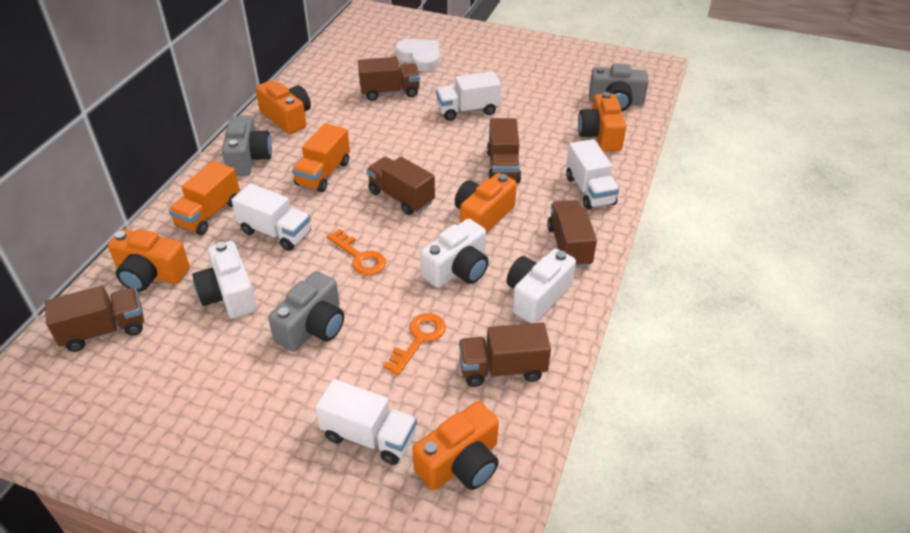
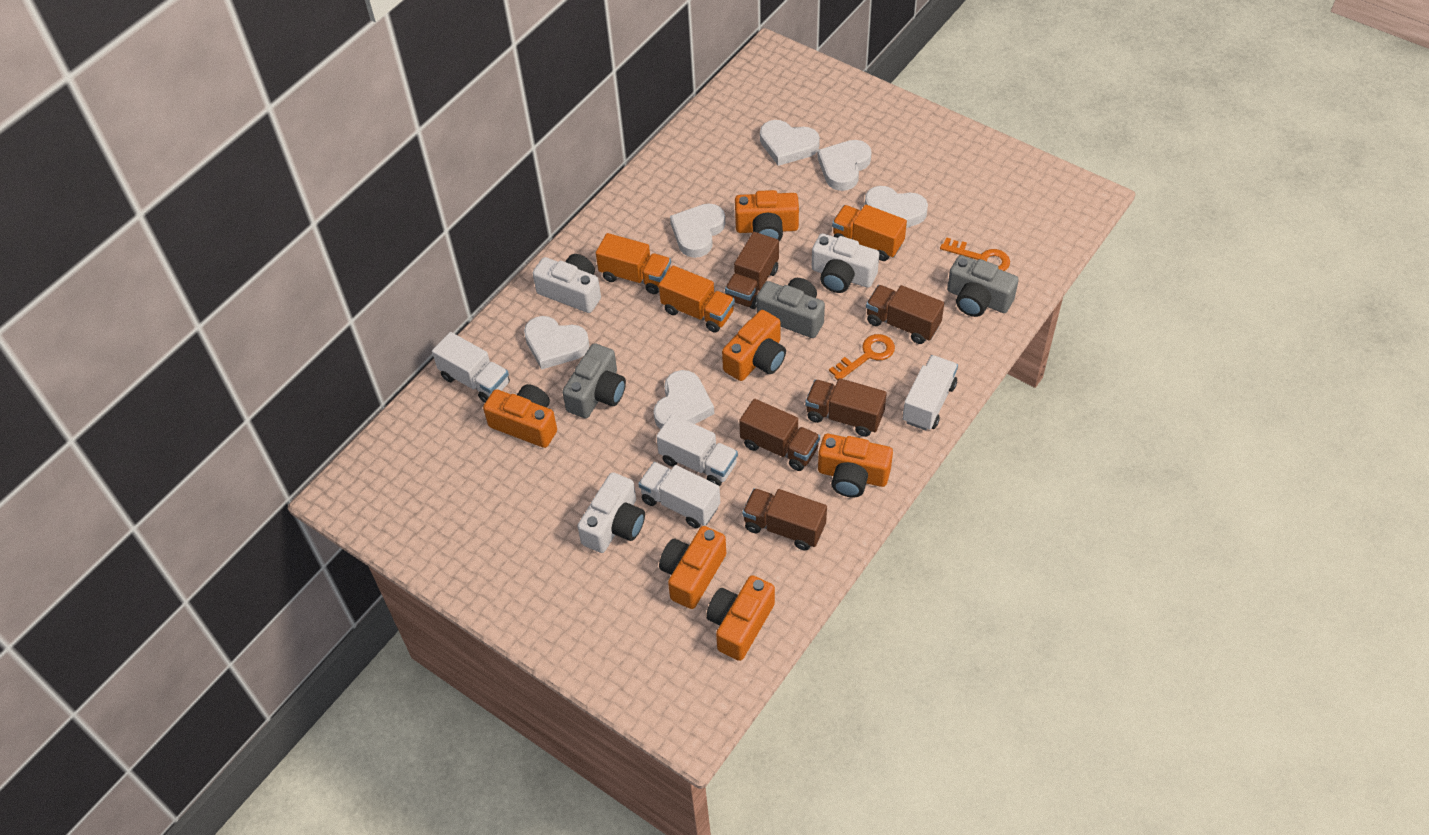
brown truck: 6 -> 5
orange camera: 5 -> 6
orange truck: 2 -> 3
white heart: 1 -> 6

